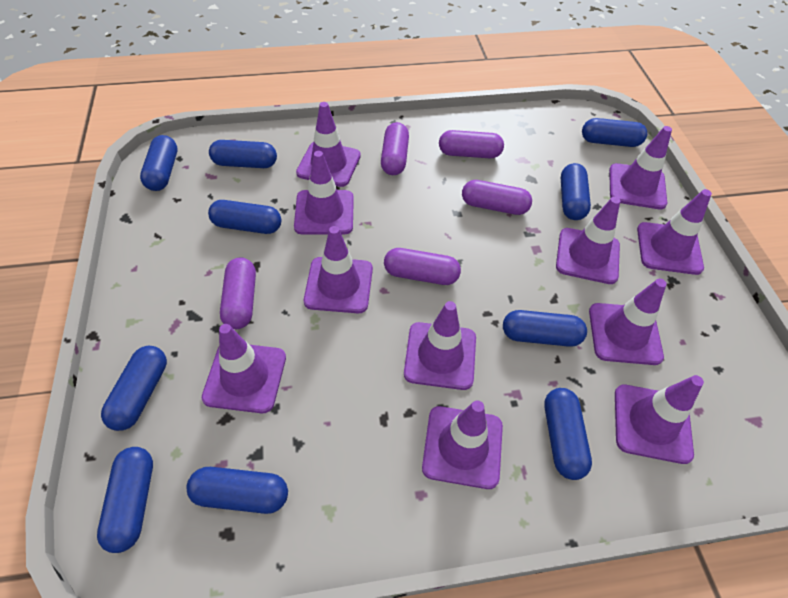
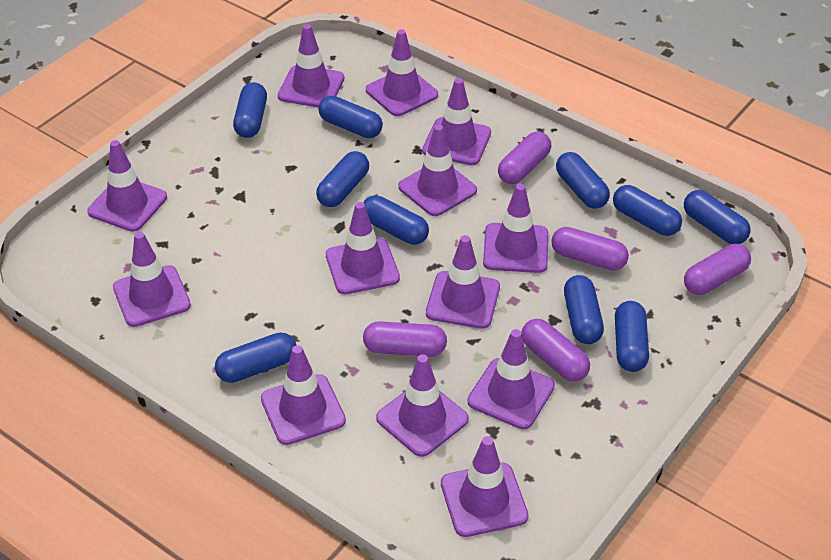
purple traffic cone: 11 -> 13

